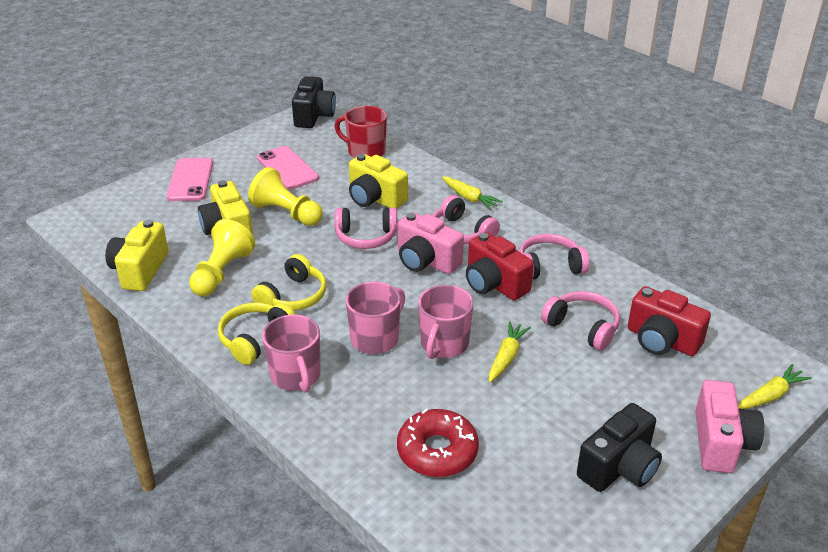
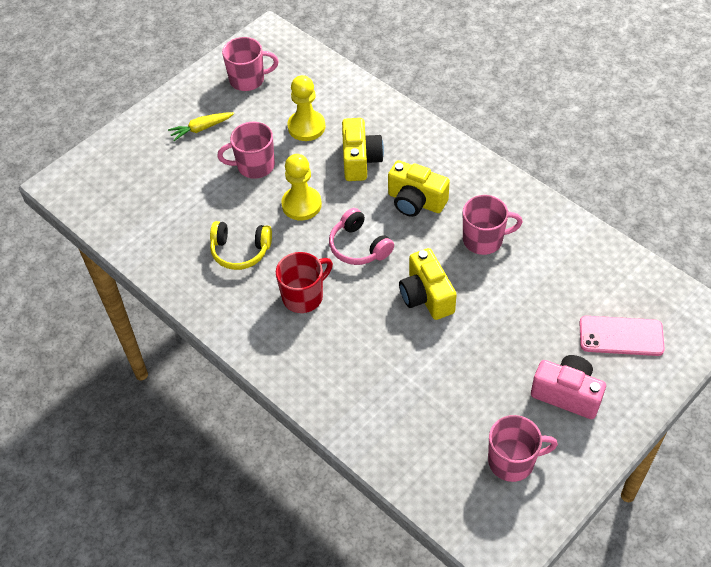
black camera: 2 -> 0
pink camera: 2 -> 1
pink headphones: 4 -> 1
pink mug: 3 -> 4
pink phone: 2 -> 1
red camera: 2 -> 0
red donut: 1 -> 0
yellow carrot: 3 -> 1
yellow headphones: 2 -> 1

